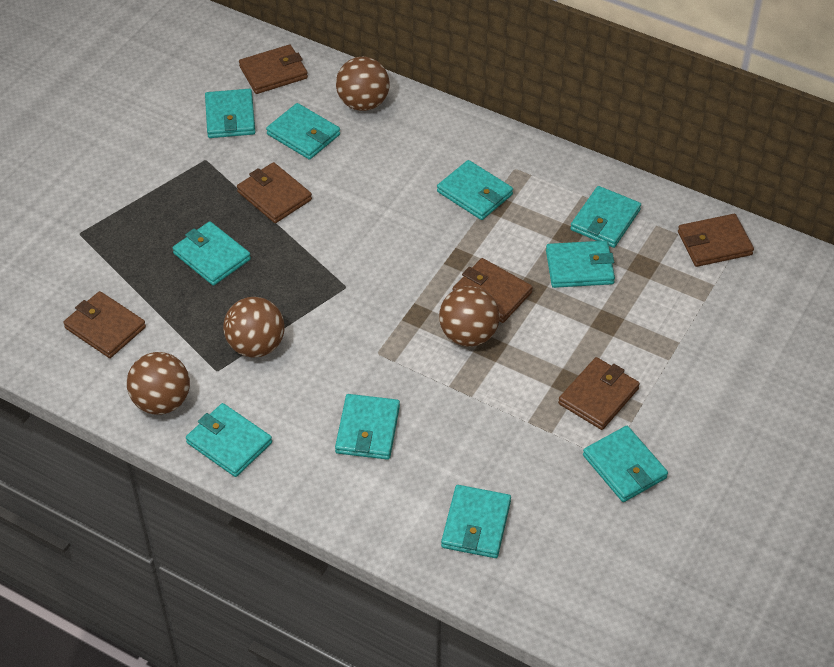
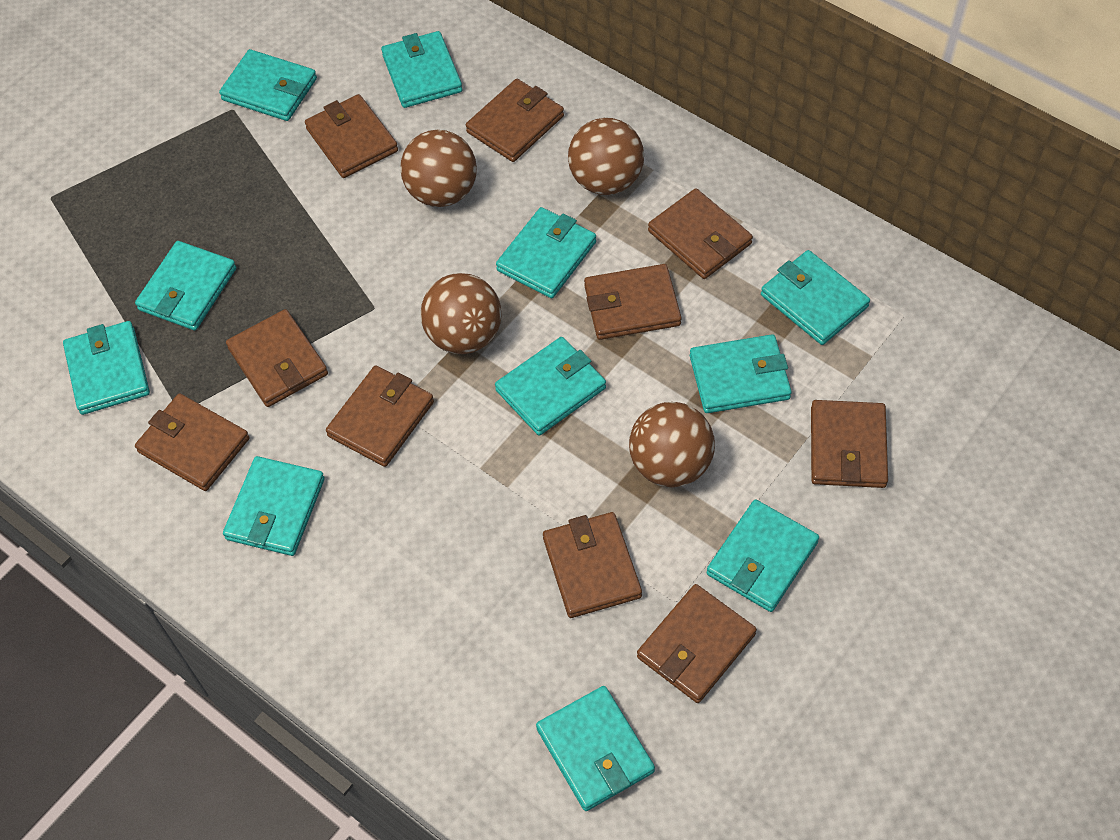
brown wallet: 6 -> 10
turquoise wallet: 10 -> 11

